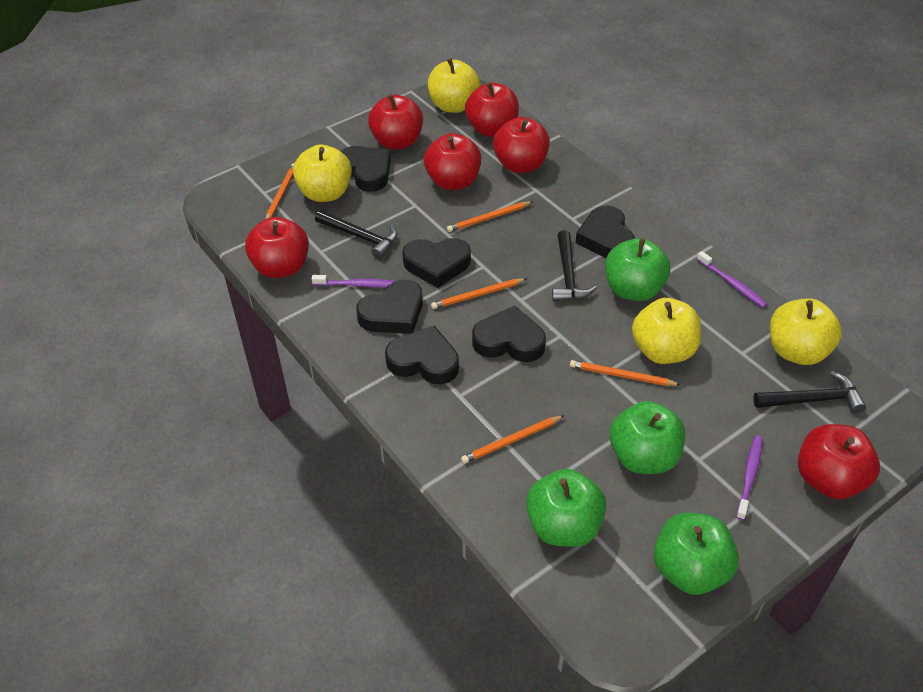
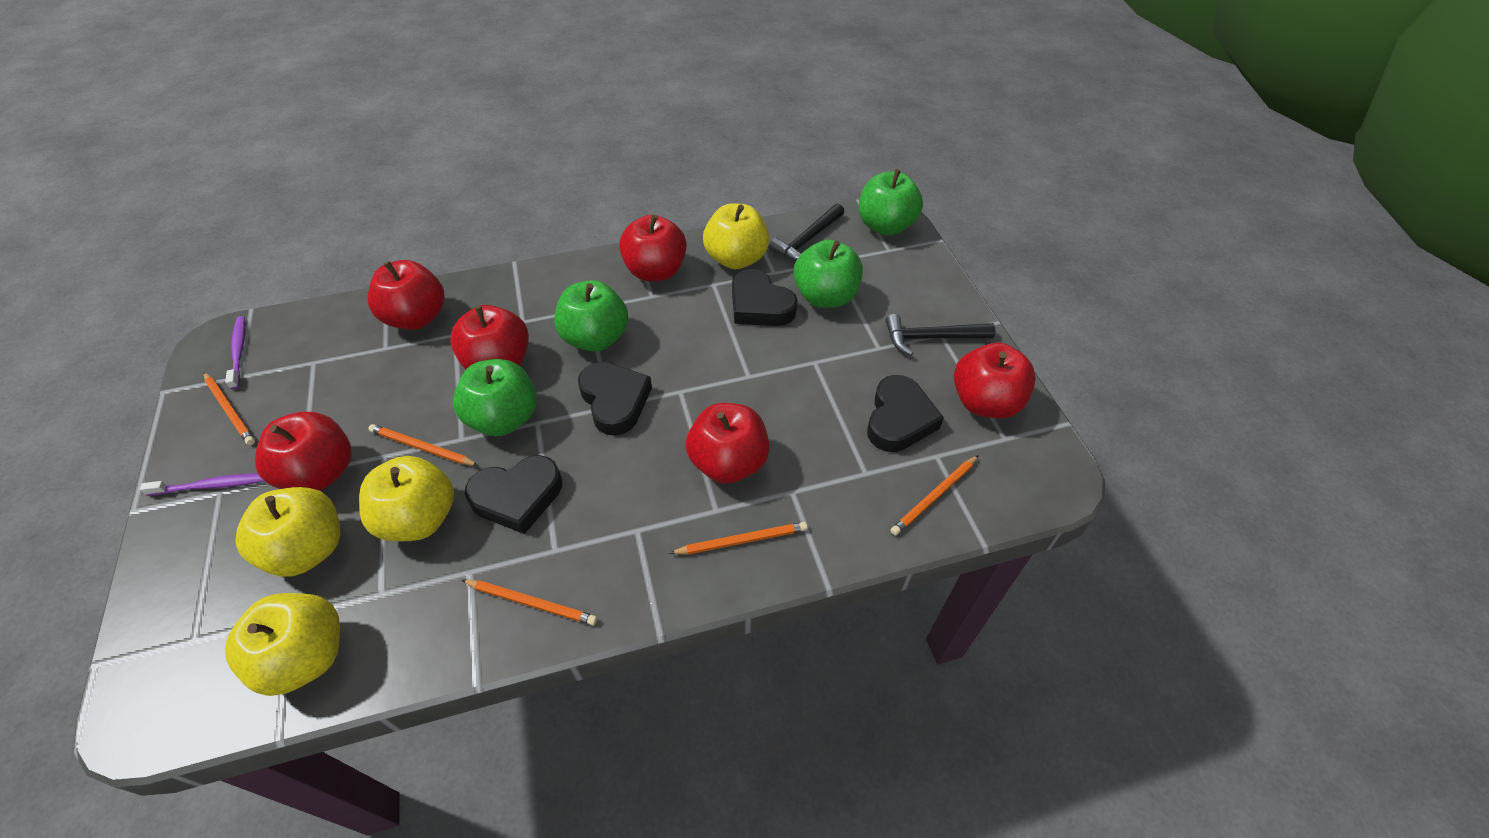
black hammer: 3 -> 2
black heart: 6 -> 4
purple toothbrush: 3 -> 2

